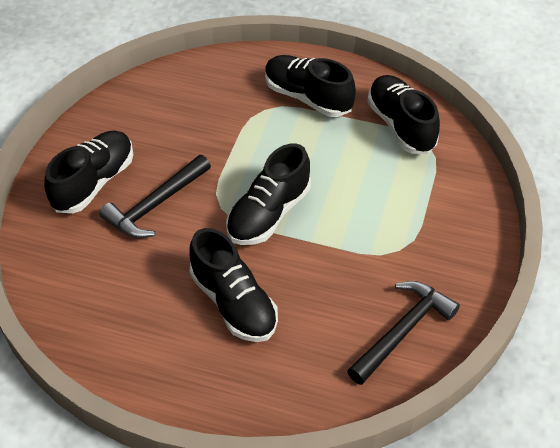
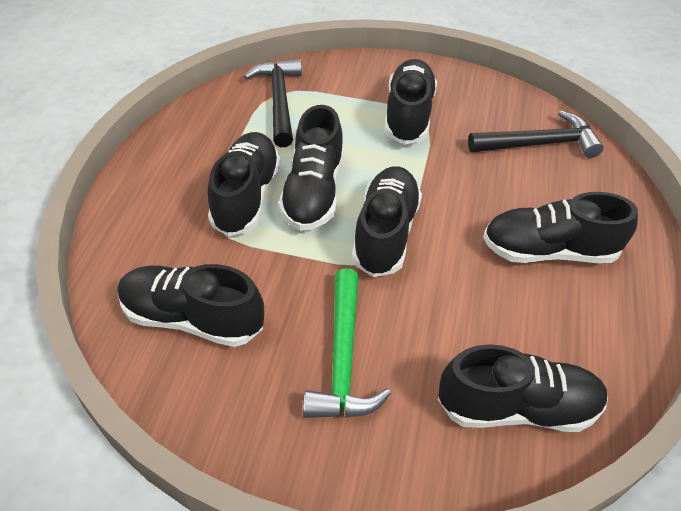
black shoe: 5 -> 7
green hammer: 0 -> 1

